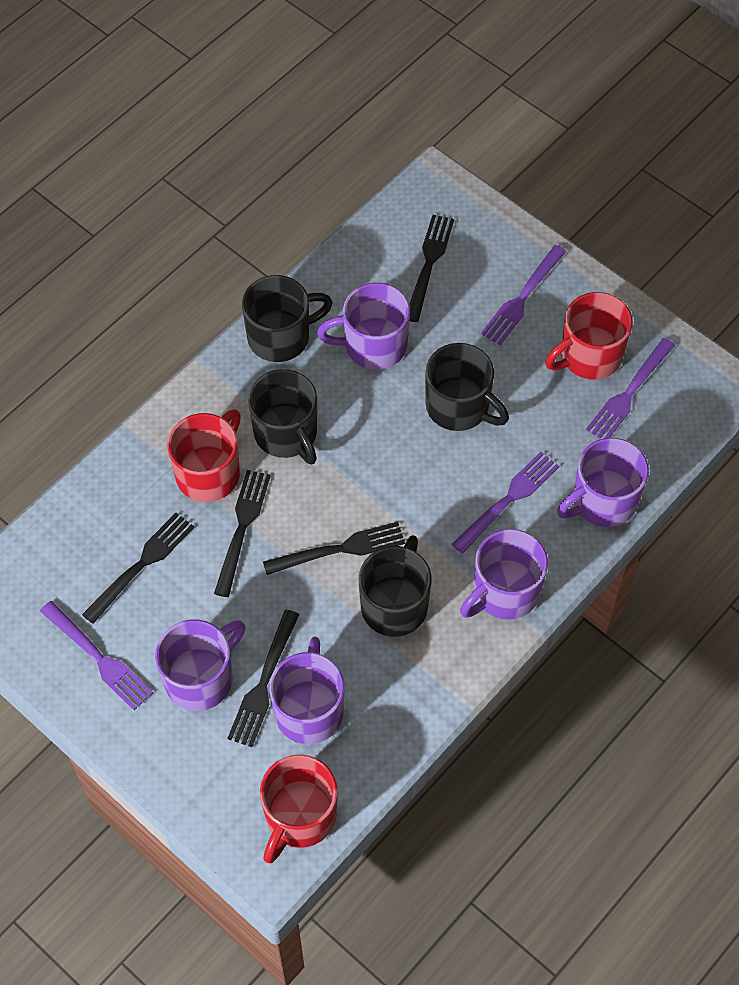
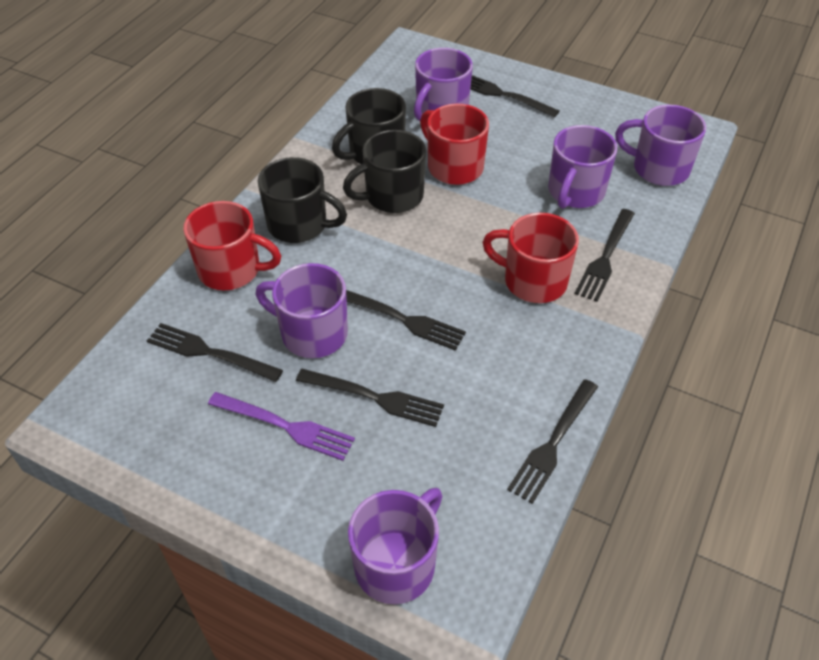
black fork: 5 -> 6
black mug: 4 -> 3
purple fork: 4 -> 1

